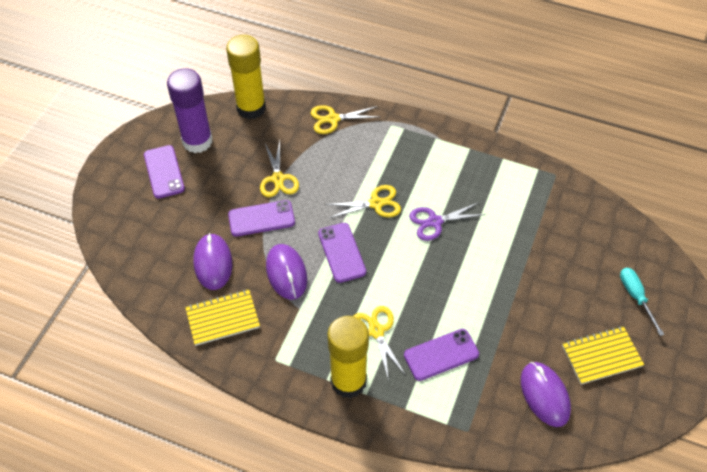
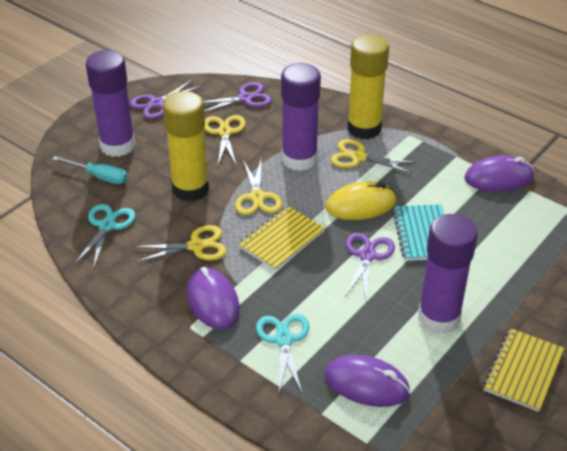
purple glue stick: 1 -> 3
purple phone: 4 -> 0
purple scissors: 1 -> 3
turquoise notebook: 0 -> 1
turquoise scissors: 0 -> 2
yellow mouse: 0 -> 1

